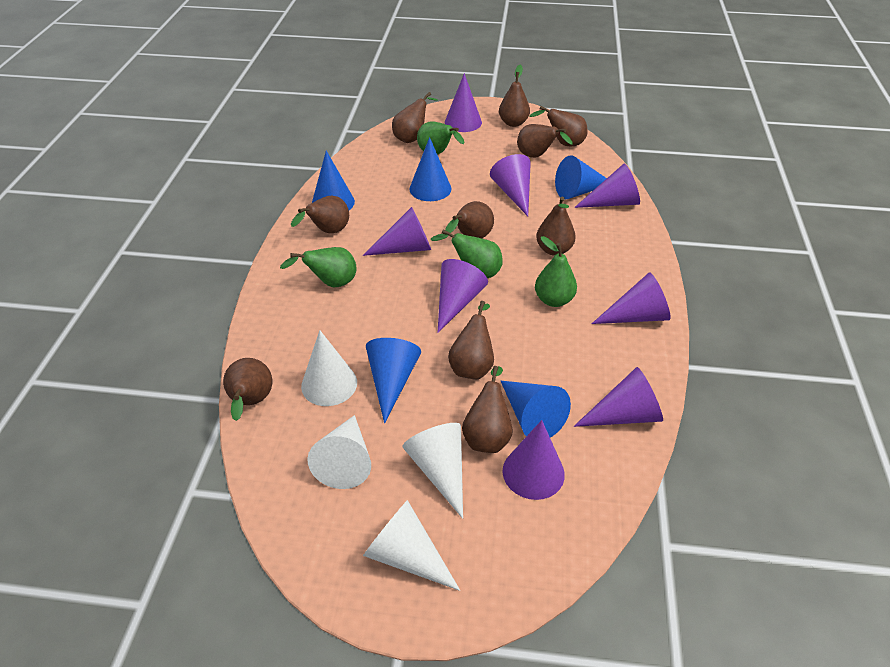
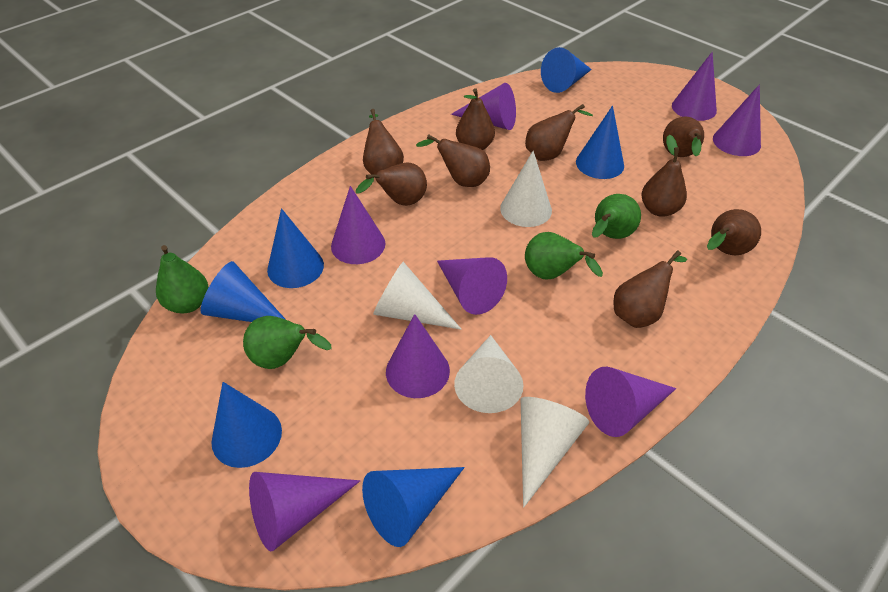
blue cone: 5 -> 6
brown pear: 10 -> 9

